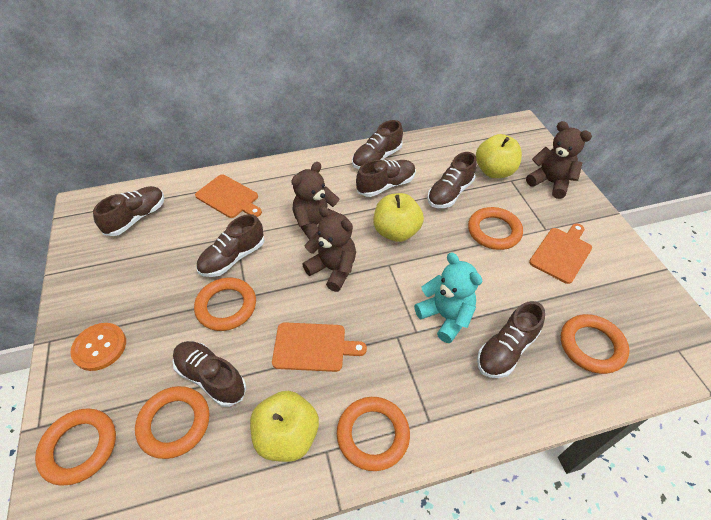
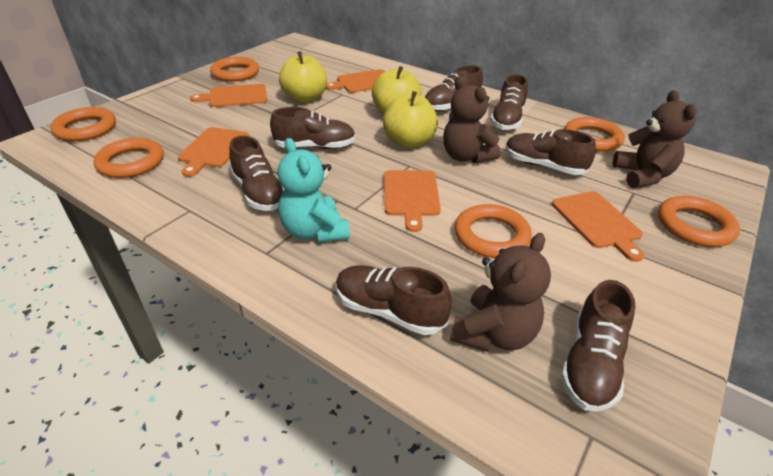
orange button: 1 -> 0
orange cutting board: 3 -> 5

